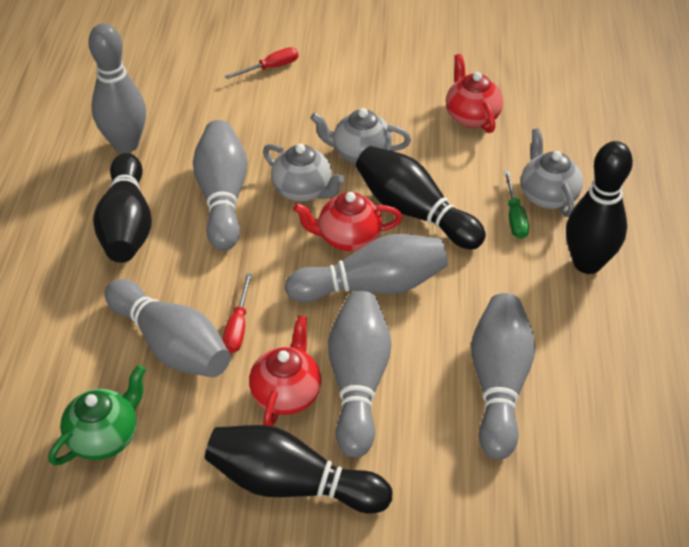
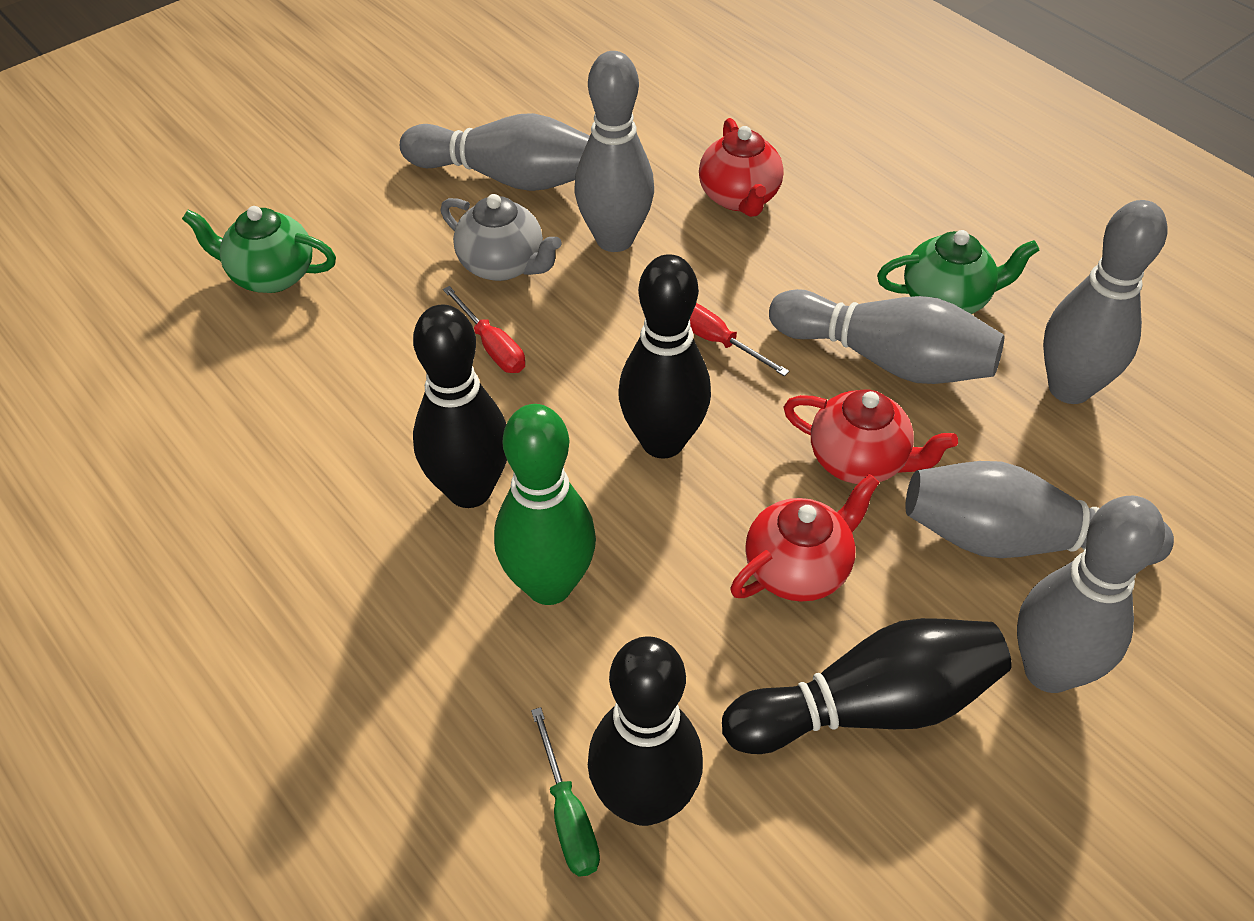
green bowling pin: 0 -> 1
green teapot: 1 -> 2
grey teapot: 3 -> 1

